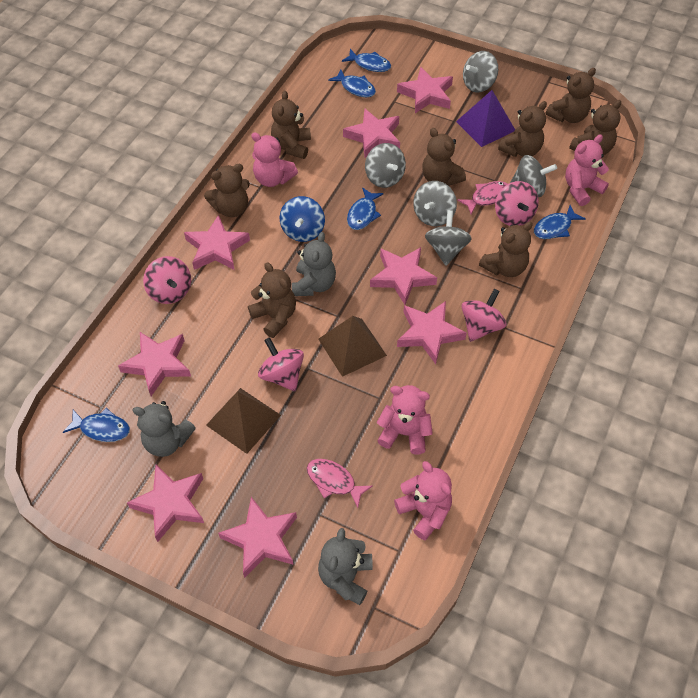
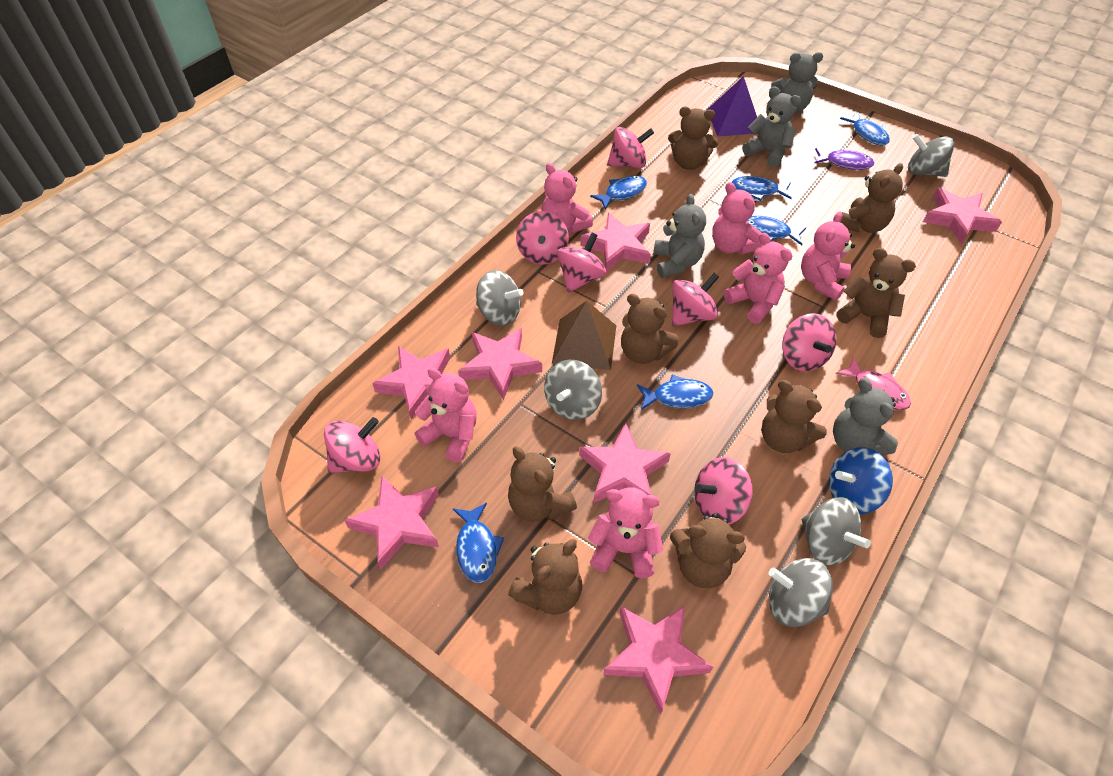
blue fish: 5 -> 6
brown pyramid: 2 -> 1
grey teddy bear: 3 -> 4
pink fish: 2 -> 1
pink spinning top: 4 -> 7
pink star: 8 -> 7
pink teddy bear: 4 -> 6
purple fish: 0 -> 1

